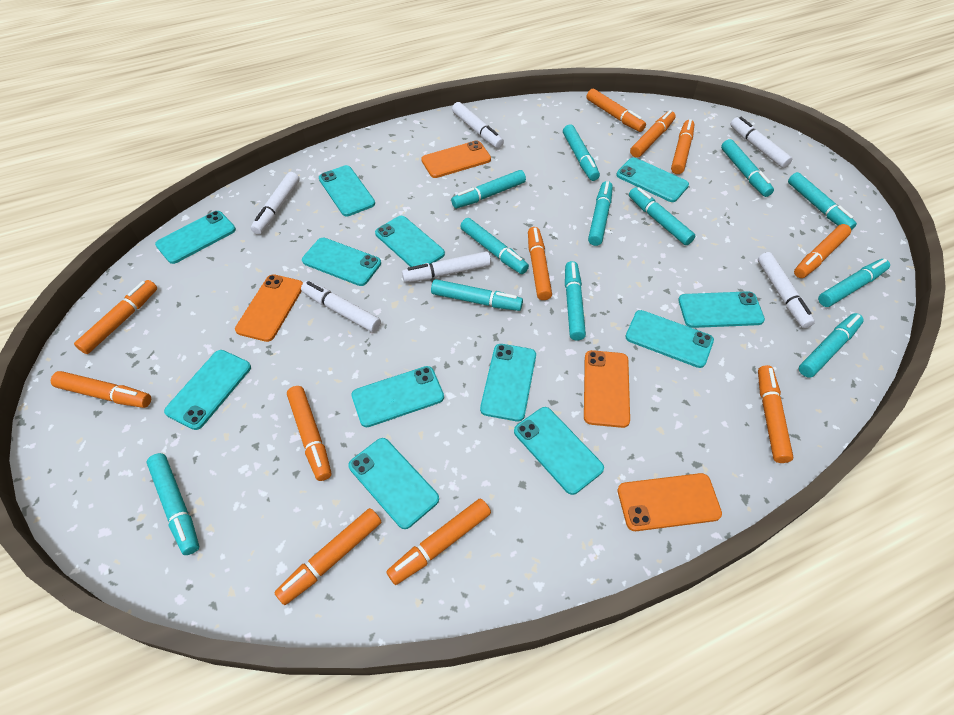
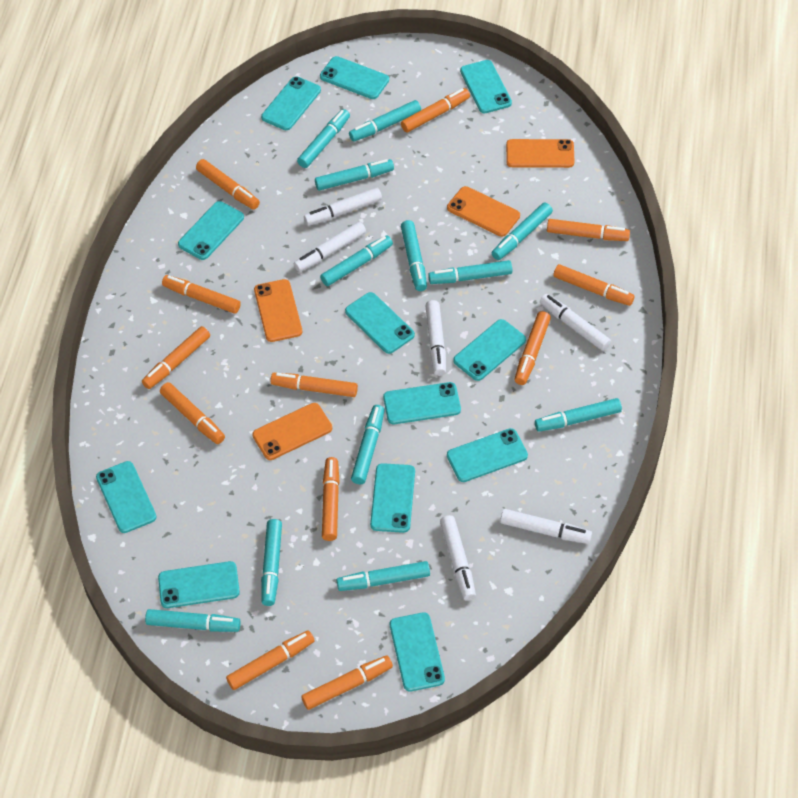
orange marker: 11 -> 12

